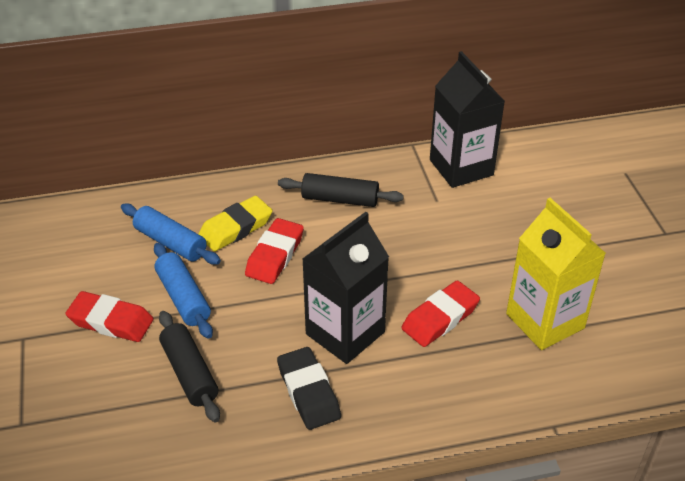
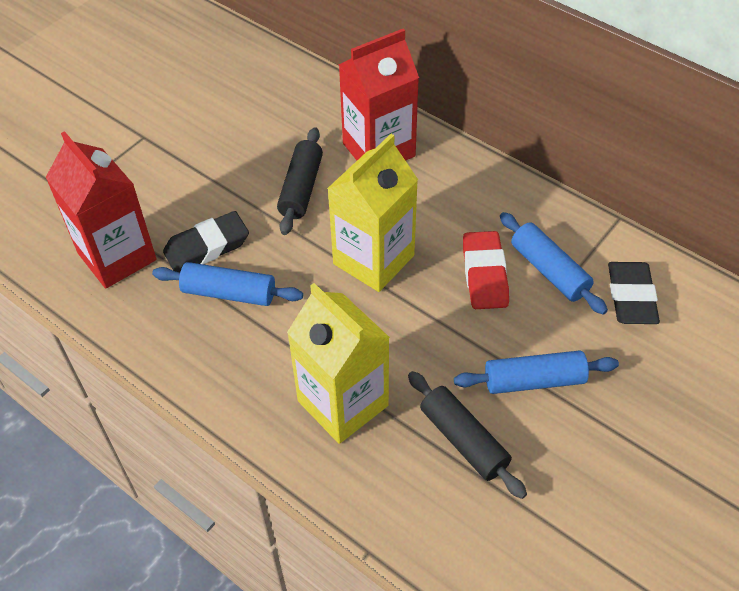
black carton: 2 -> 0
black eraser: 1 -> 2
blue rolling pin: 2 -> 3
red carton: 0 -> 2
red eraser: 3 -> 1
yellow carton: 1 -> 2
yellow eraser: 1 -> 0

